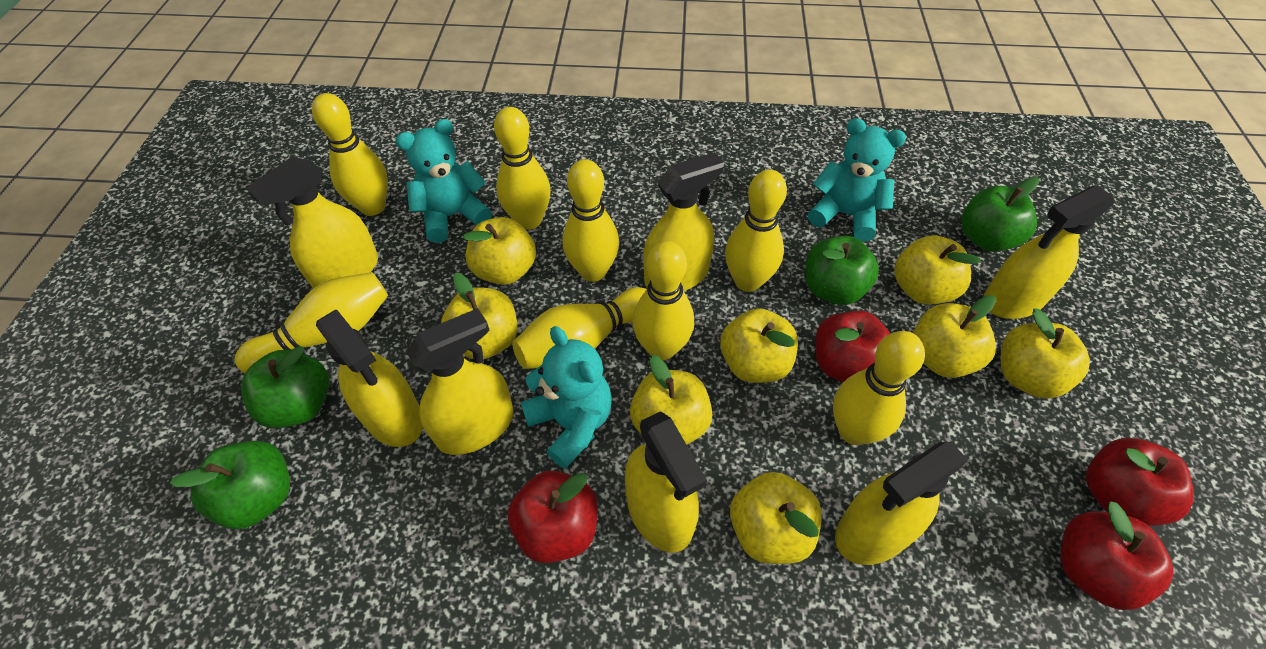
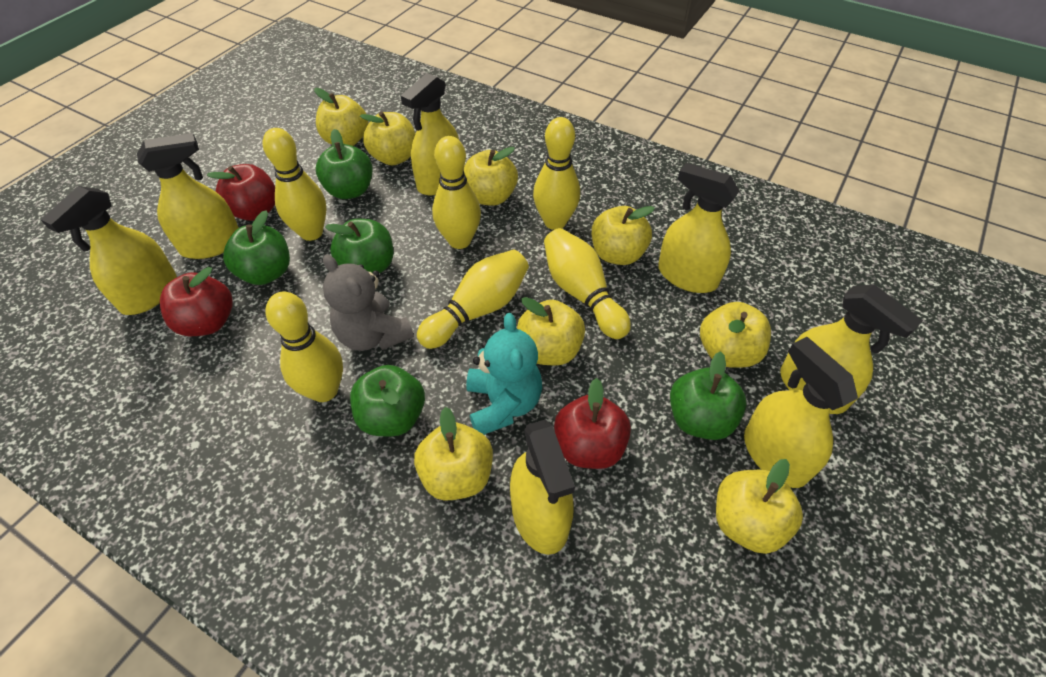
green apple: 4 -> 5
grey teddy bear: 0 -> 1
red apple: 4 -> 3
turquoise teddy bear: 3 -> 1
yellow bowling pin: 8 -> 6

